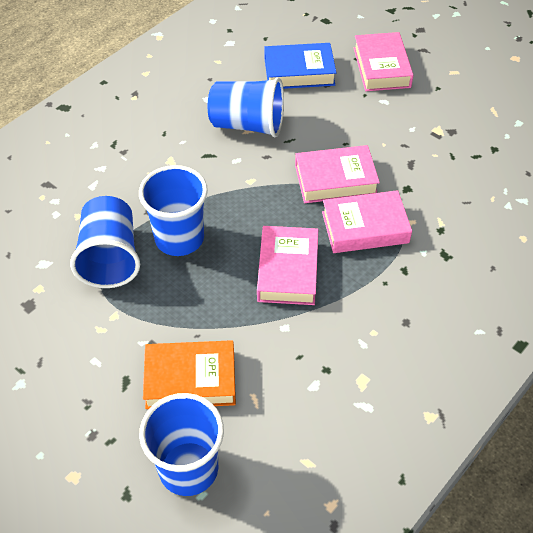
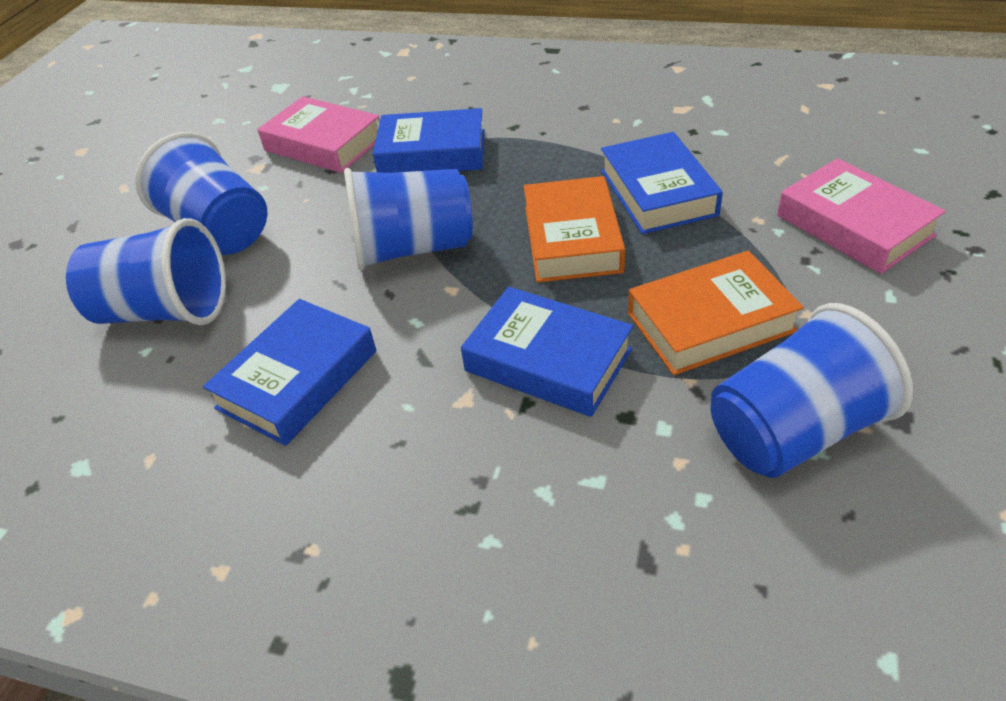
blue book: 1 -> 4
orange book: 1 -> 2
pink book: 4 -> 2

